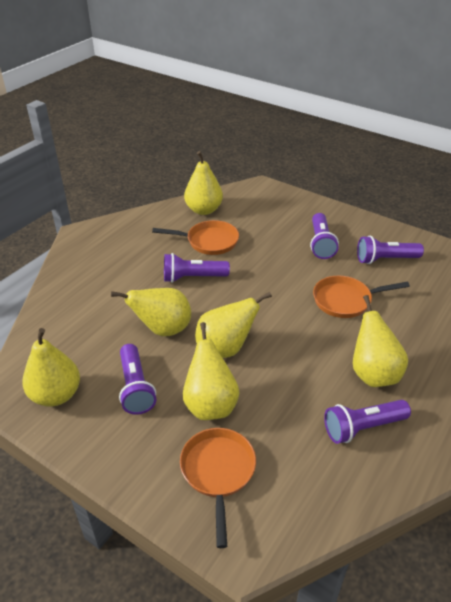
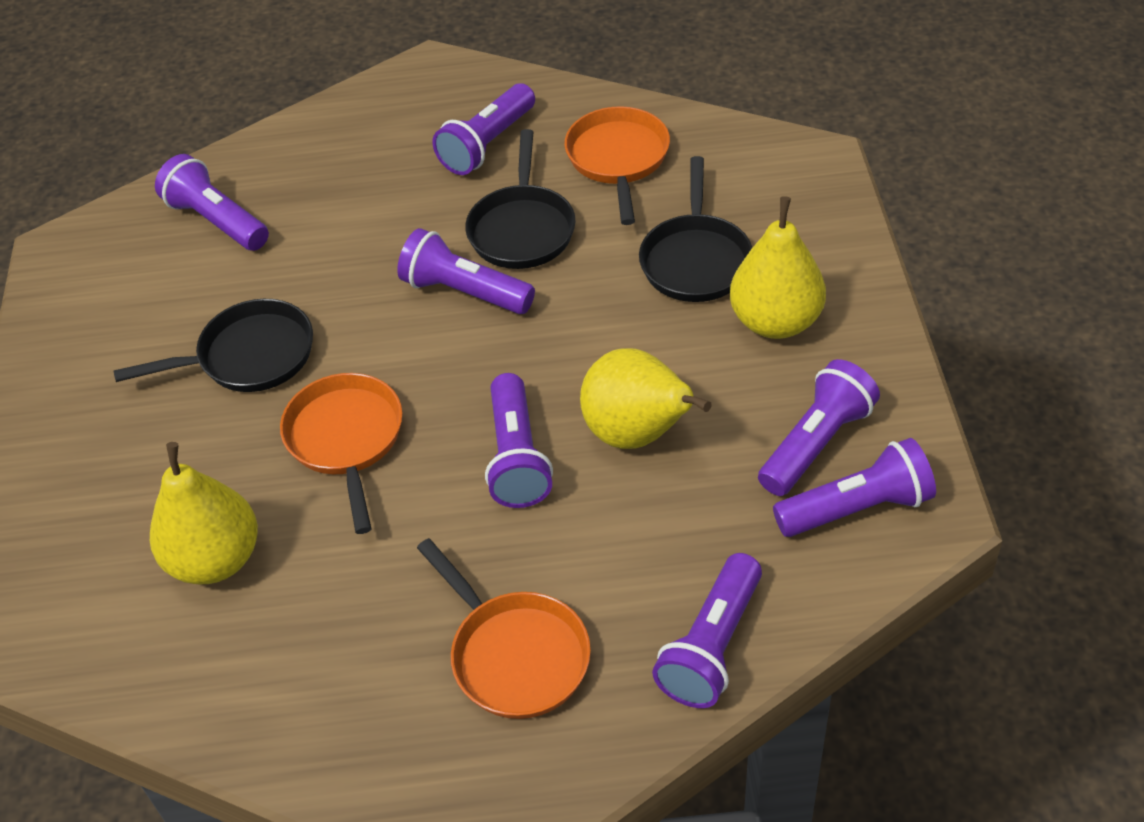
black pan: 0 -> 3
purple flashlight: 5 -> 7
yellow pear: 6 -> 3

